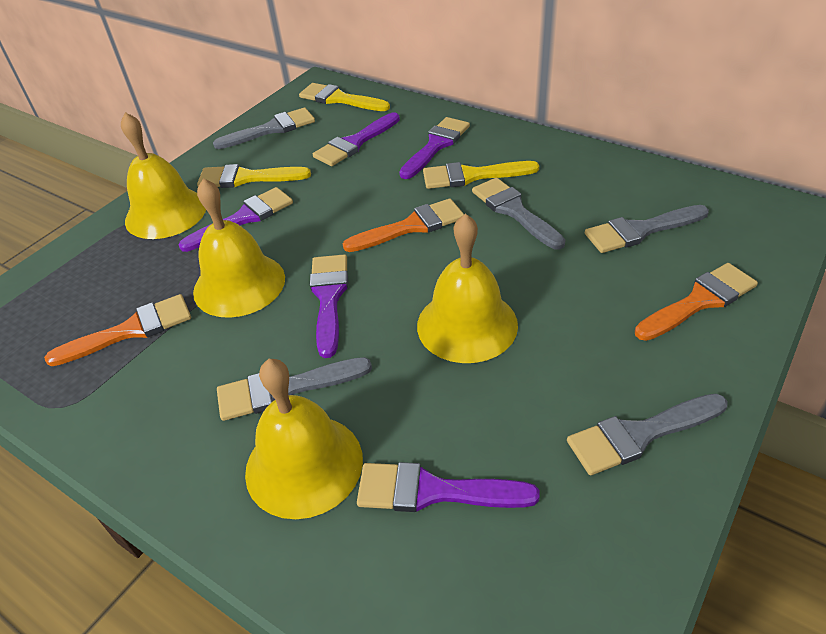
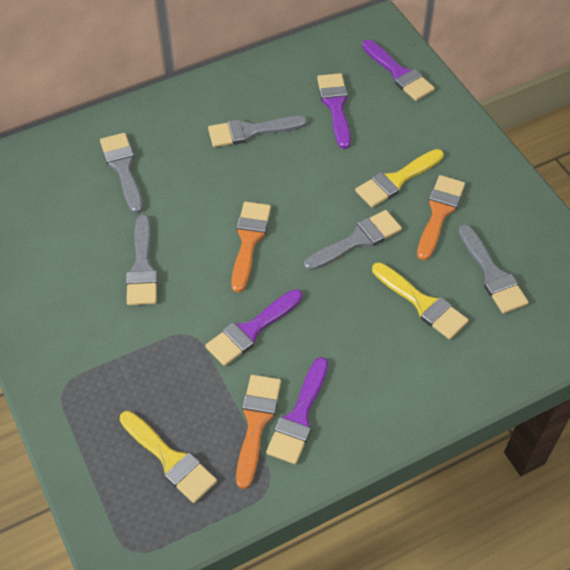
purple brush: 5 -> 4
yellow bell: 4 -> 0

